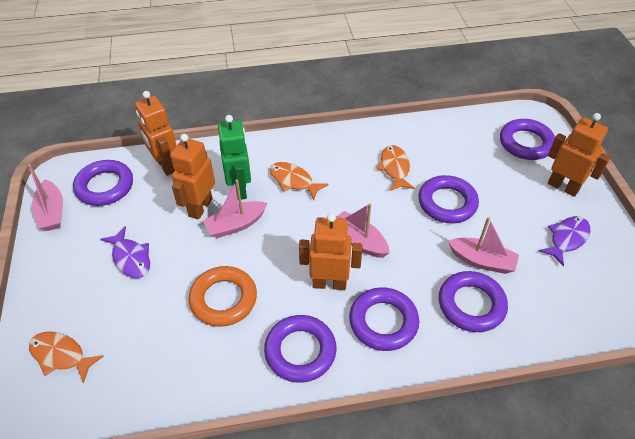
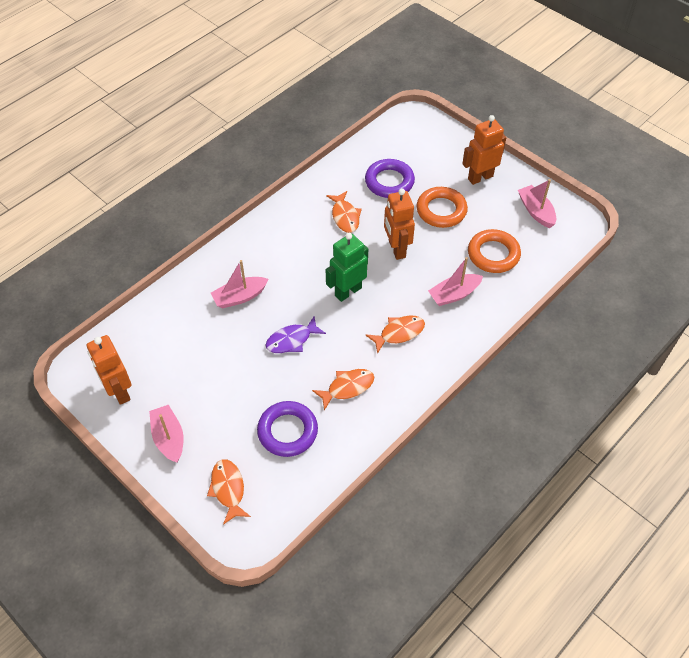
orange fish: 3 -> 4
orange ring: 1 -> 2
orange robot: 4 -> 3
purple fish: 2 -> 1
purple ring: 6 -> 2

